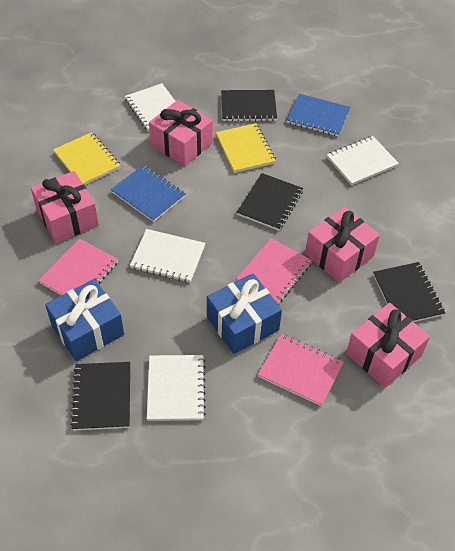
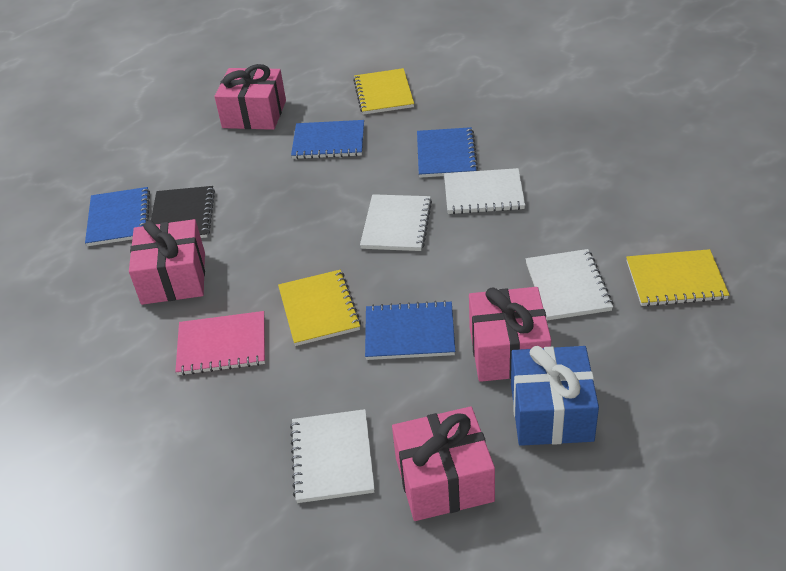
black notebook: 4 -> 1
blue gift: 2 -> 1
blue notebook: 2 -> 4
pink notebook: 3 -> 1
yellow notebook: 2 -> 3

